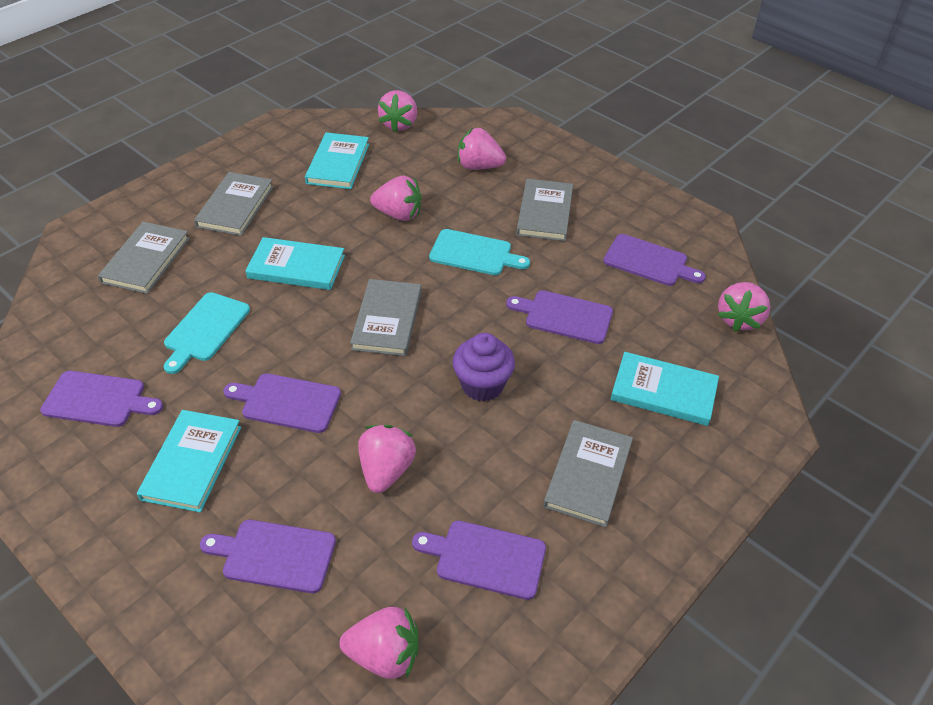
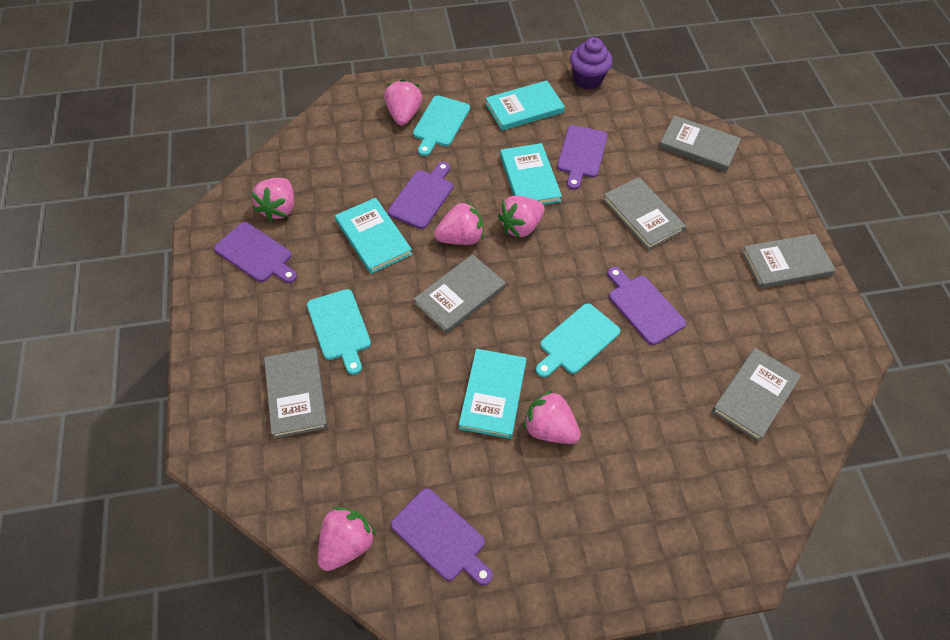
grey book: 5 -> 6
purple cutting board: 6 -> 5
turquoise cutting board: 2 -> 3

